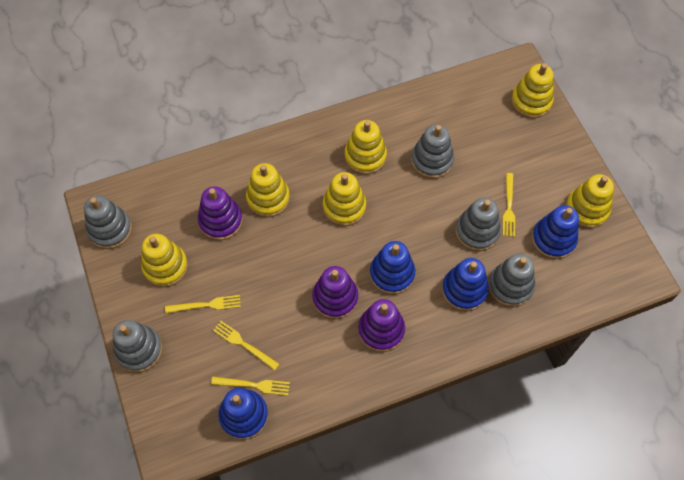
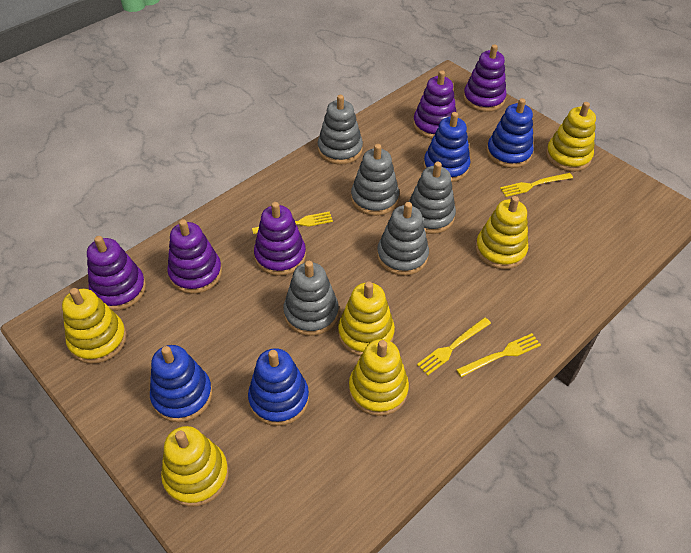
purple stacking toy: 3 -> 5

